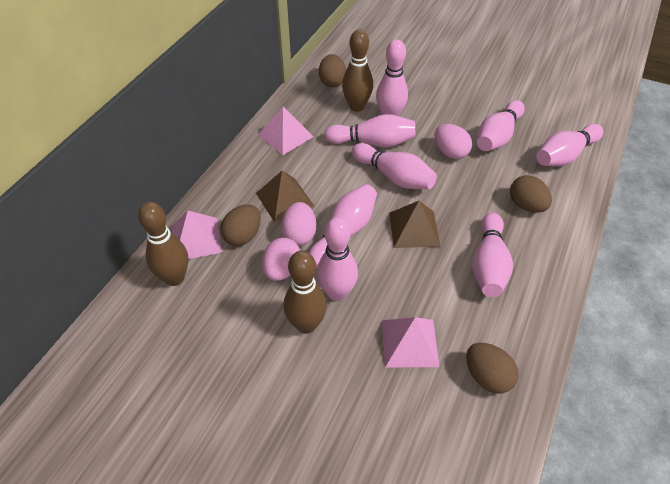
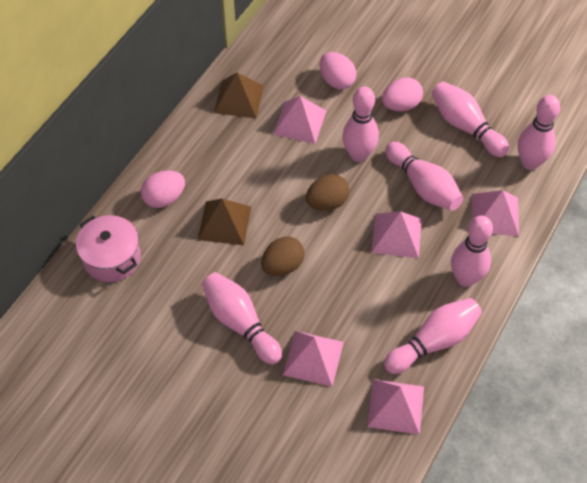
brown bowling pin: 3 -> 0
brown egg: 4 -> 2
pink bowling pin: 8 -> 7
pink pot: 0 -> 1
pink pyramid: 3 -> 5

